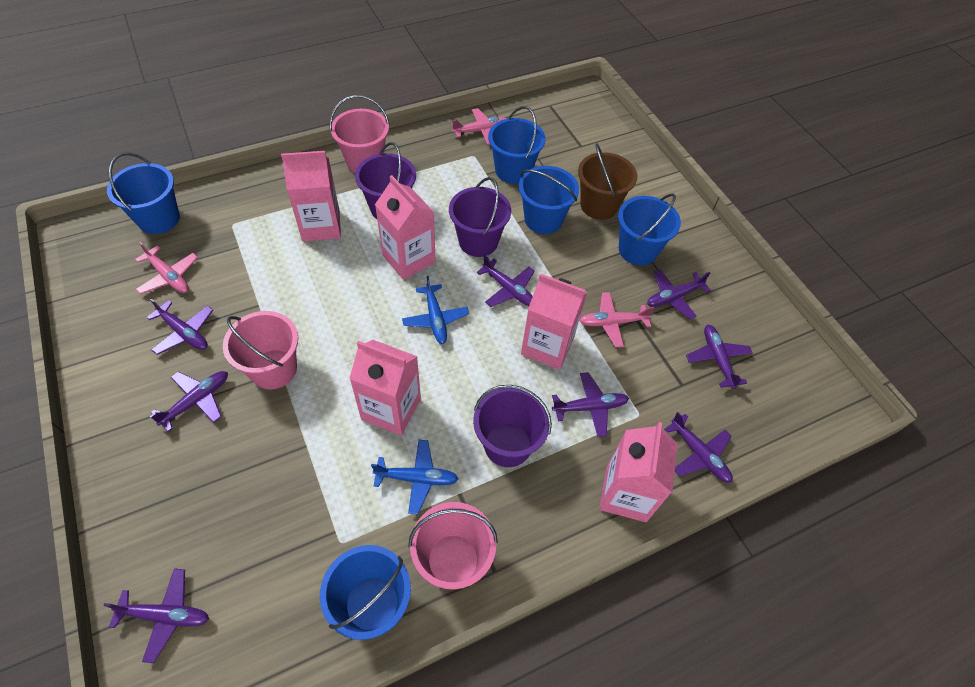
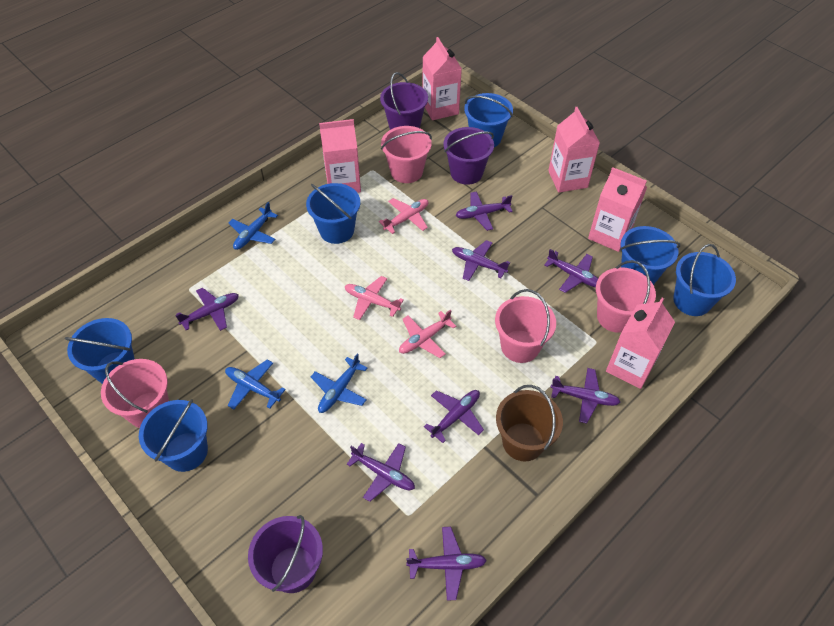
blue bucket: 5 -> 6
blue plane: 2 -> 3
pink bucket: 3 -> 4

